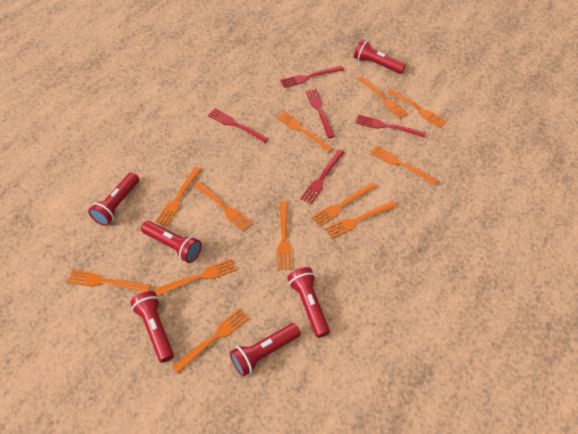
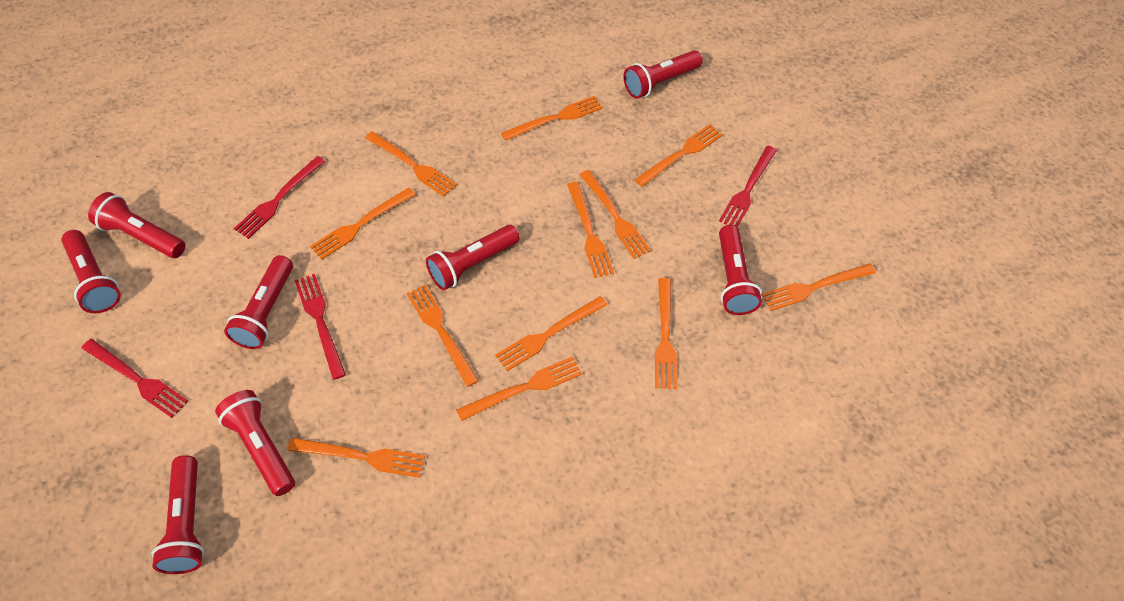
red flashlight: 6 -> 8
red fork: 5 -> 4

